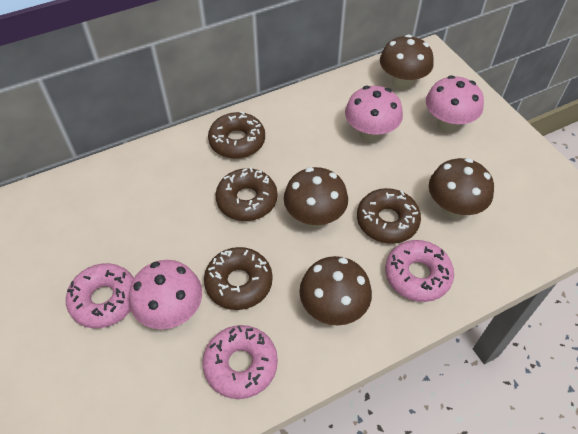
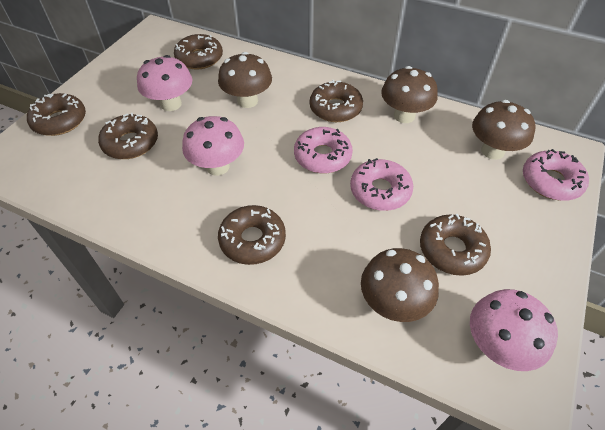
brown donut: 4 -> 6

